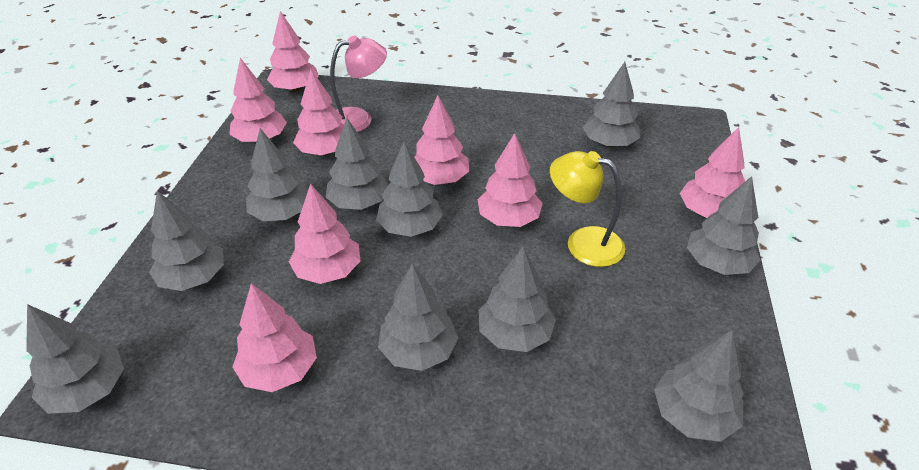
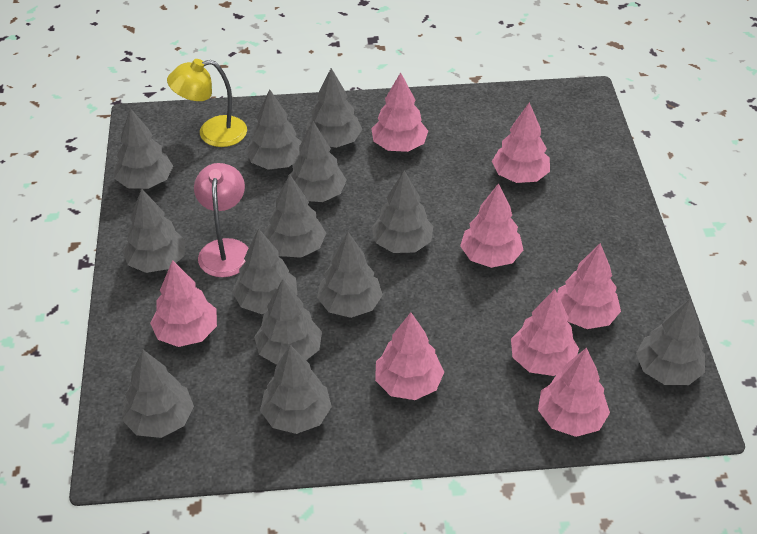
grey tree: 10 -> 13

